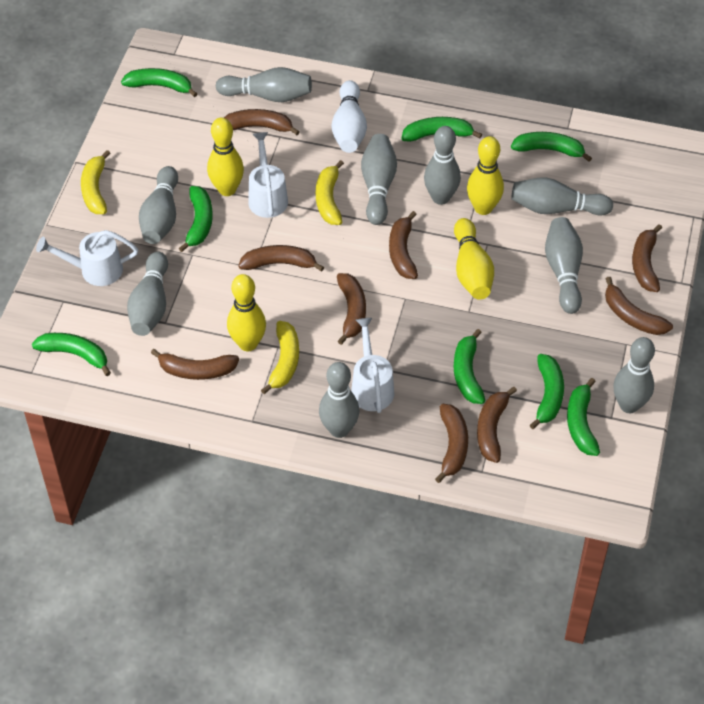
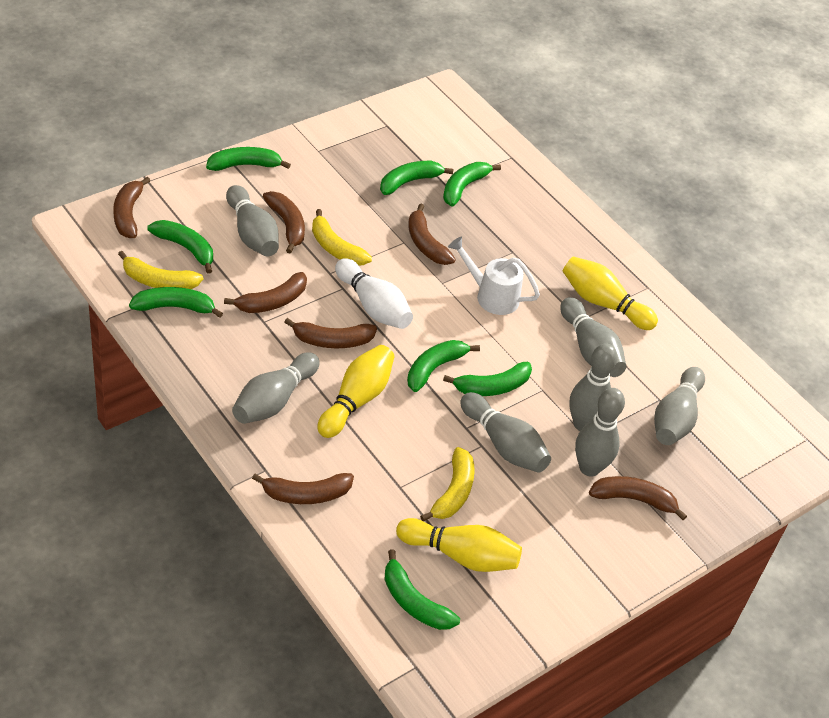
brown banana: 9 -> 7
grey bowling pin: 9 -> 7
white watering can: 3 -> 1
yellow bowling pin: 4 -> 3

